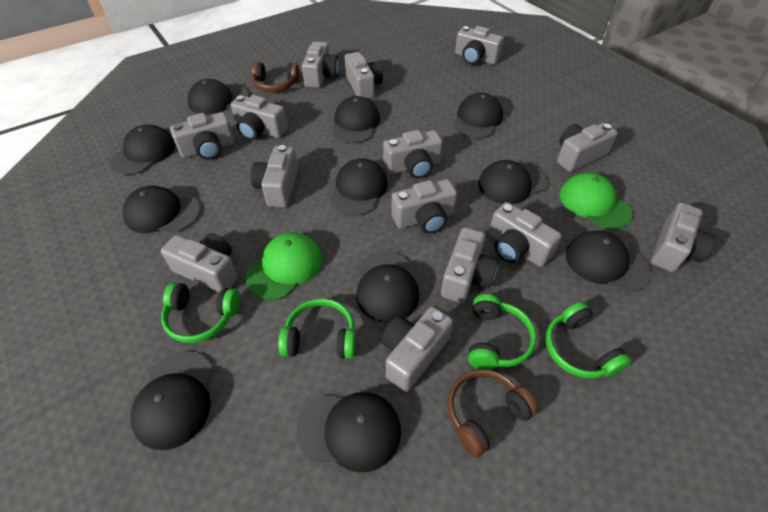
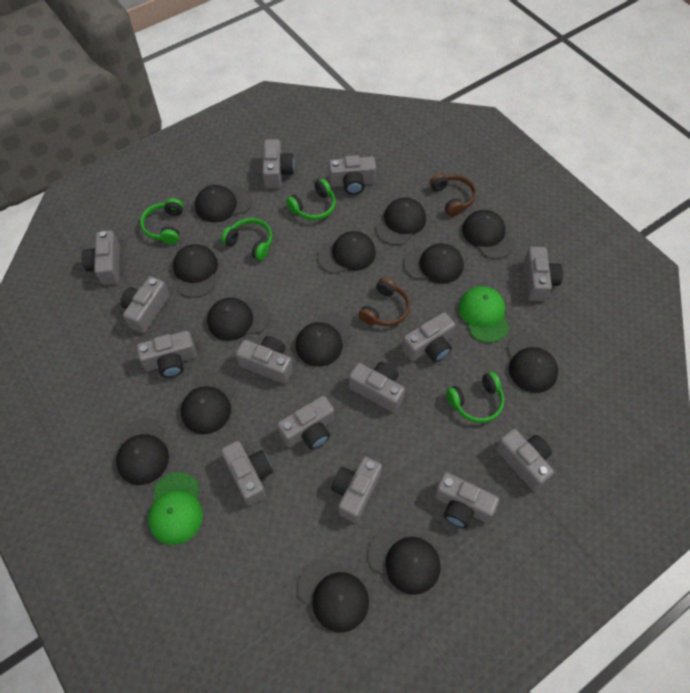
black cap: 11 -> 13

